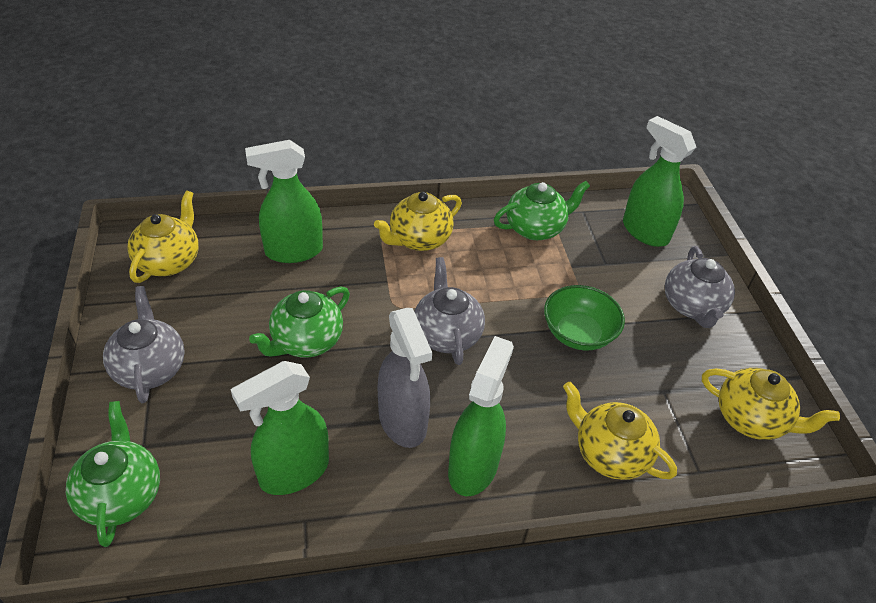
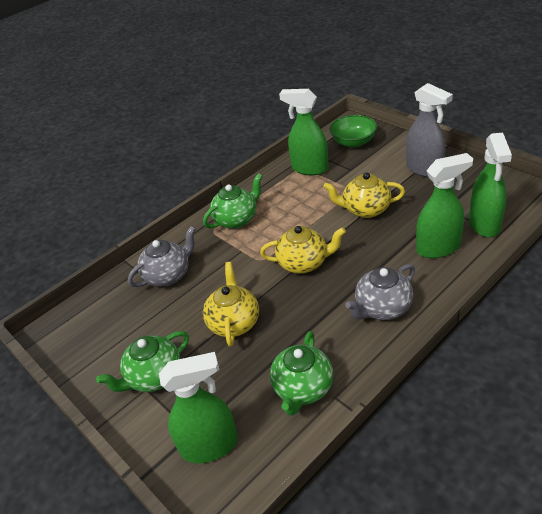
grey teapot: 3 -> 2
yellow teapot: 4 -> 3

